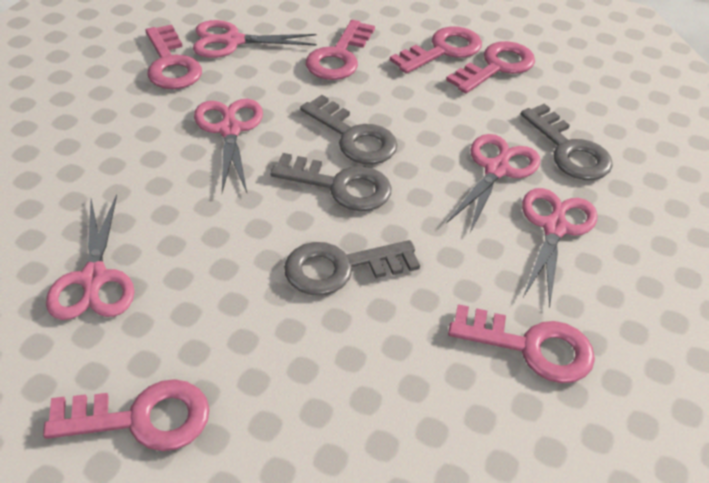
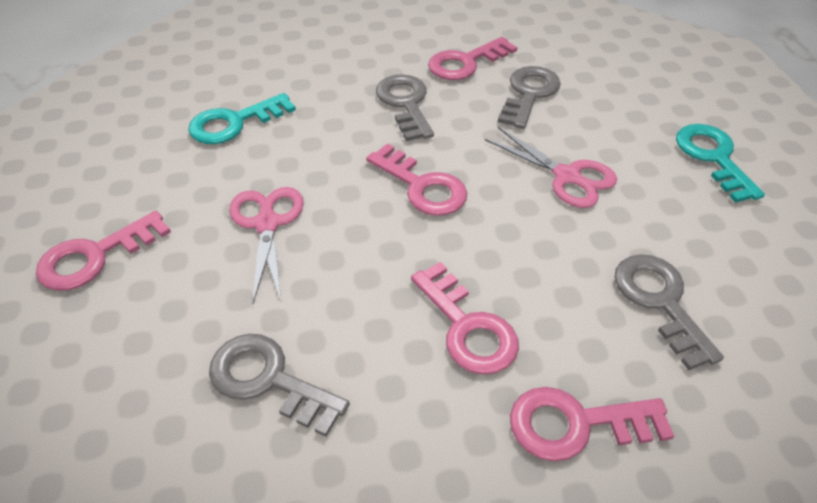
pink key: 6 -> 5
pink scissors: 5 -> 2
turquoise key: 0 -> 2

